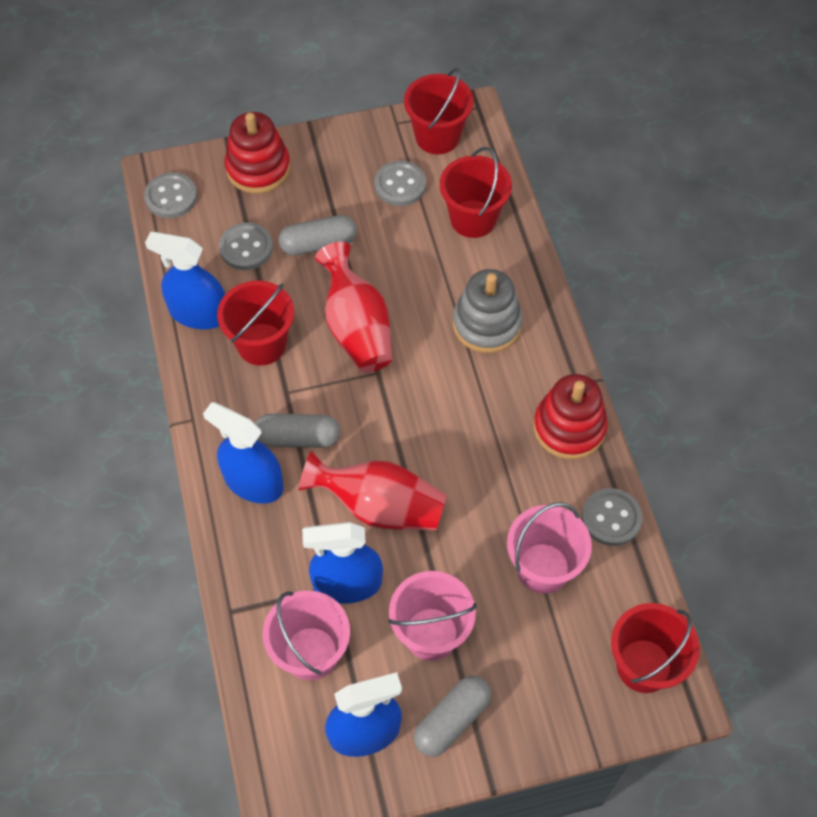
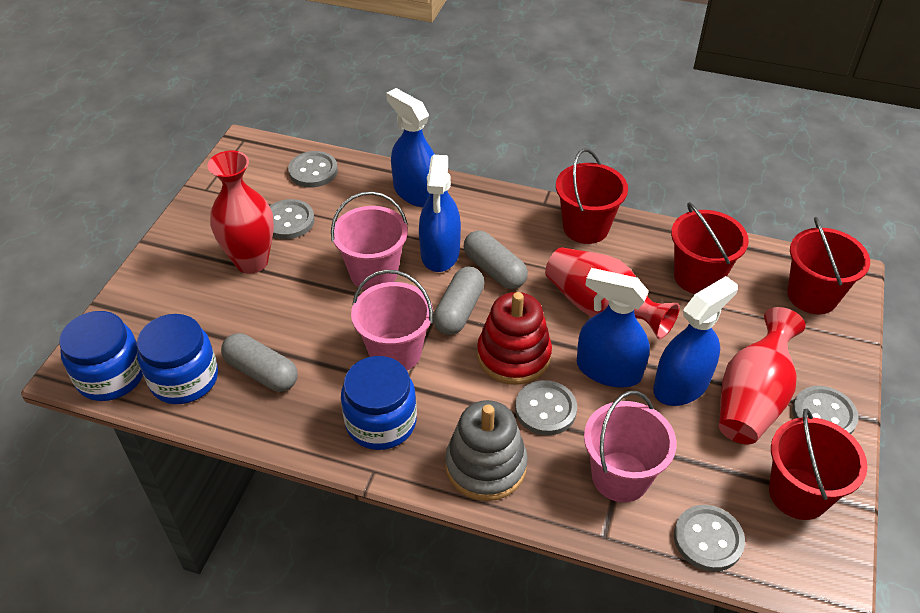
blue jar: 0 -> 3
grey button: 4 -> 5
red stacking toy: 2 -> 1
red vase: 2 -> 3

